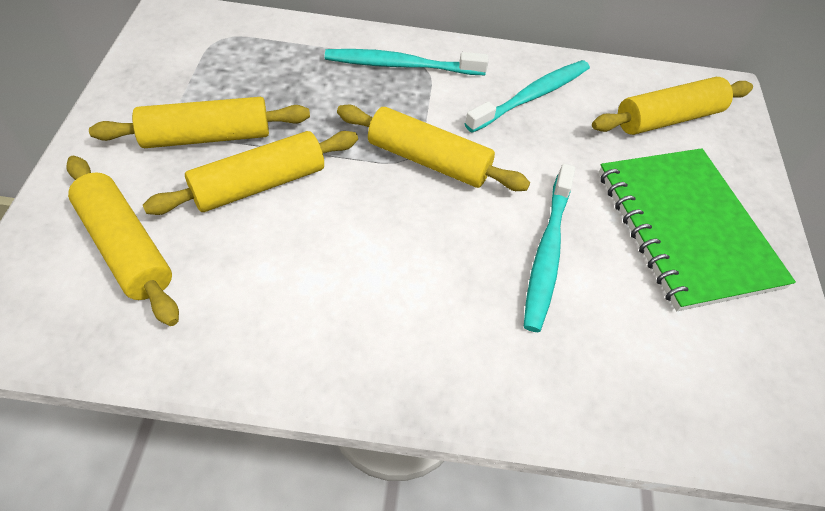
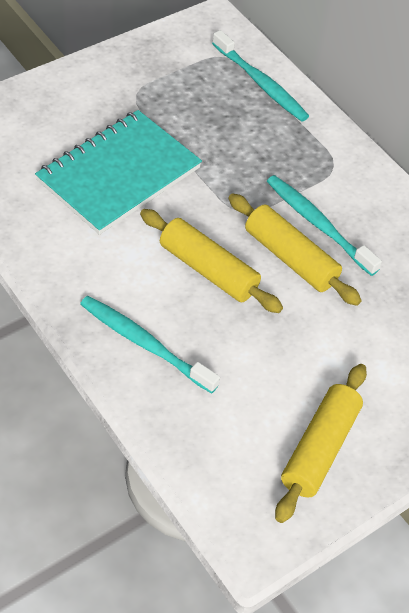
green notebook: 1 -> 0
turquoise notebook: 0 -> 1
yellow rolling pin: 5 -> 3

